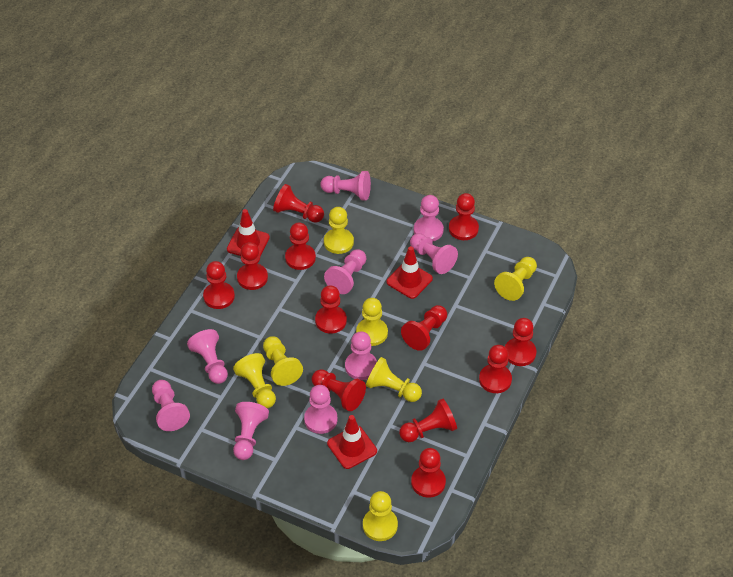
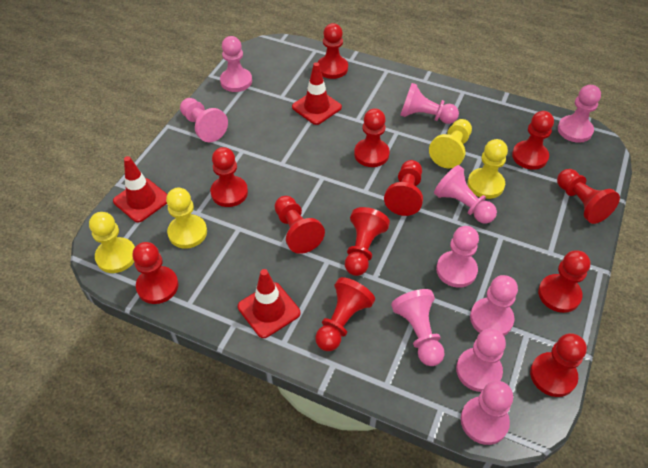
pink pawn: 9 -> 10
yellow pawn: 7 -> 4

